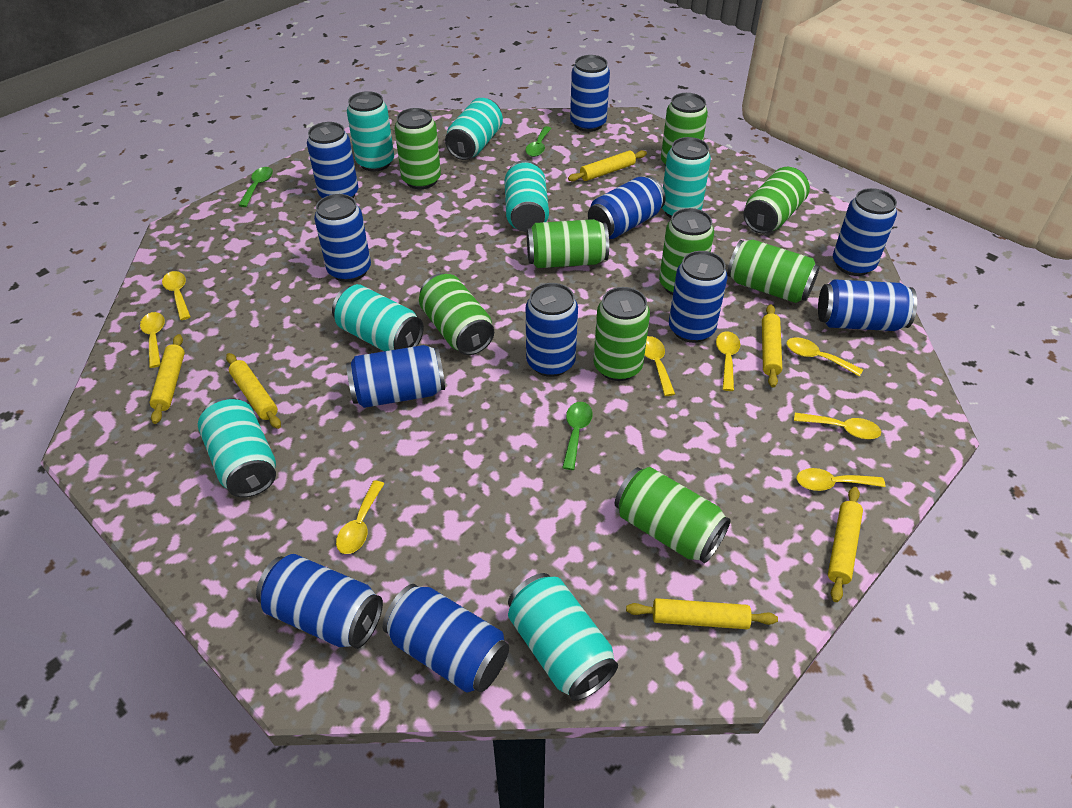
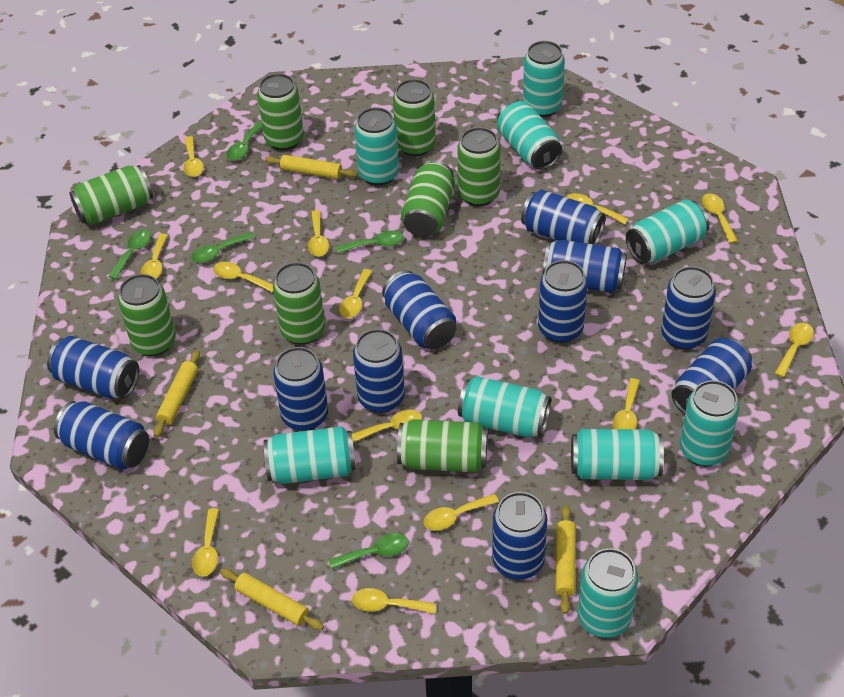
green can: 9 -> 8
green spoon: 3 -> 5
turquoise can: 7 -> 9
yellow rolling pin: 6 -> 4
yellow spoon: 8 -> 13

